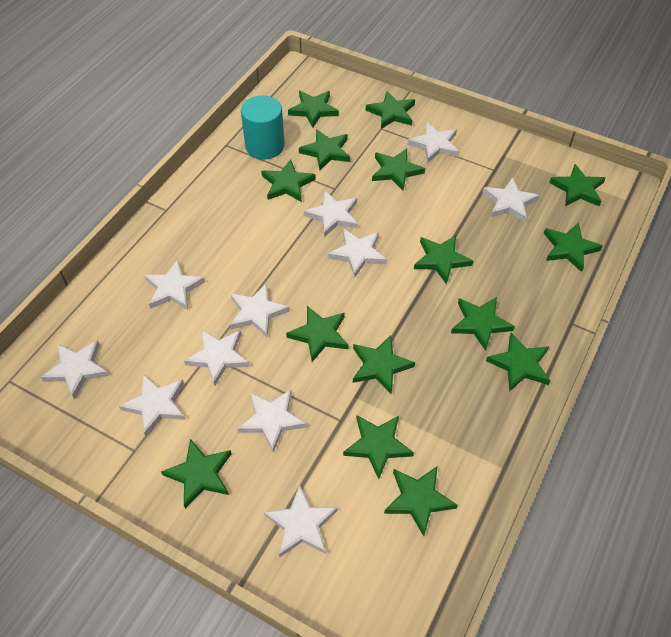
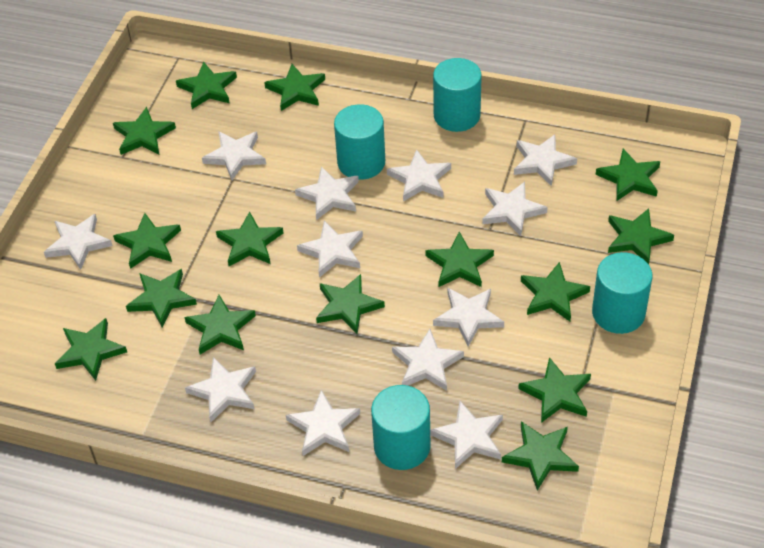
turquoise cylinder: 1 -> 4
white star: 11 -> 12

